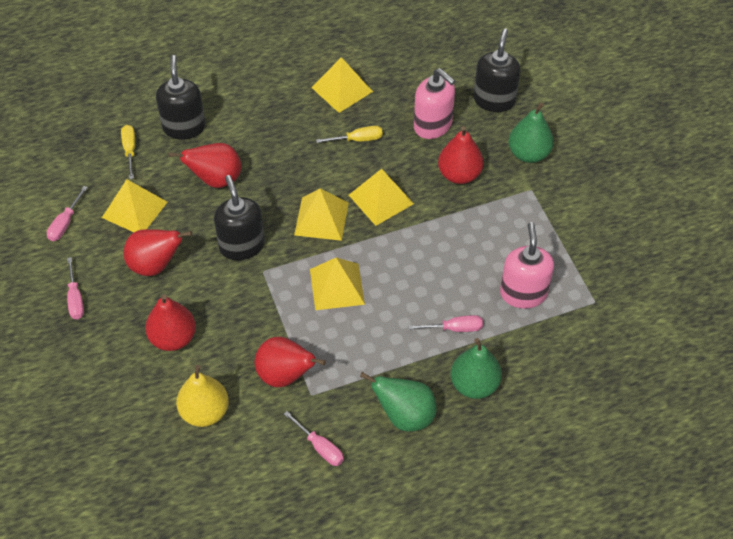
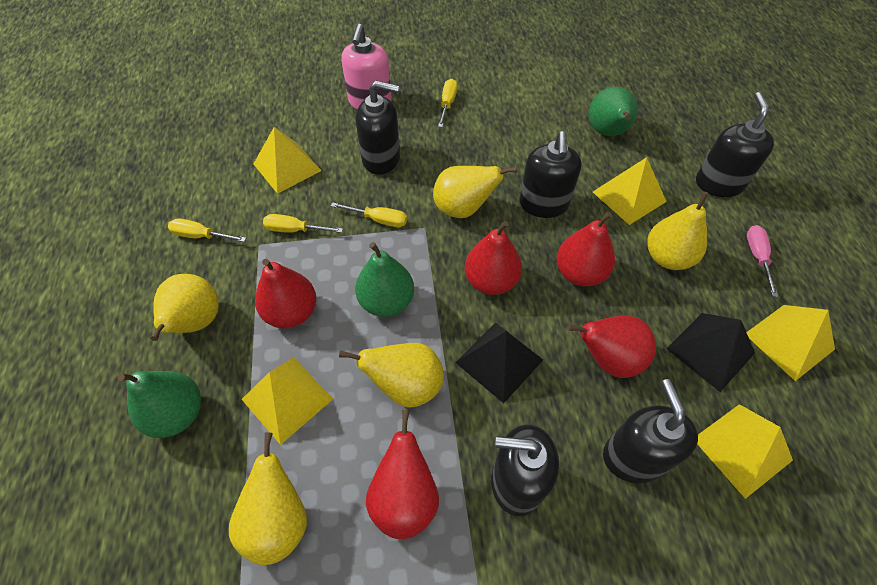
black pyramid: 0 -> 2
black soap dispenser: 3 -> 5
pink screwdriver: 4 -> 1
pink soap dispenser: 2 -> 1
yellow pear: 1 -> 5
yellow screwdriver: 2 -> 4

